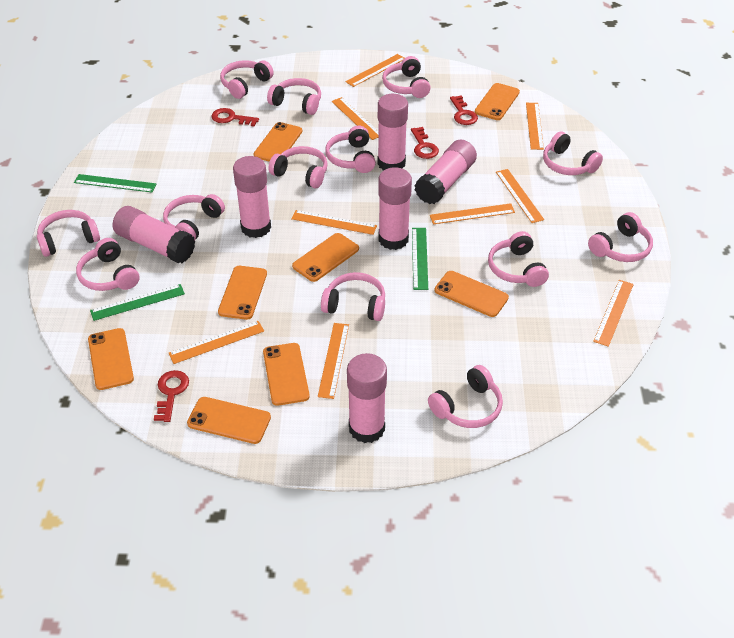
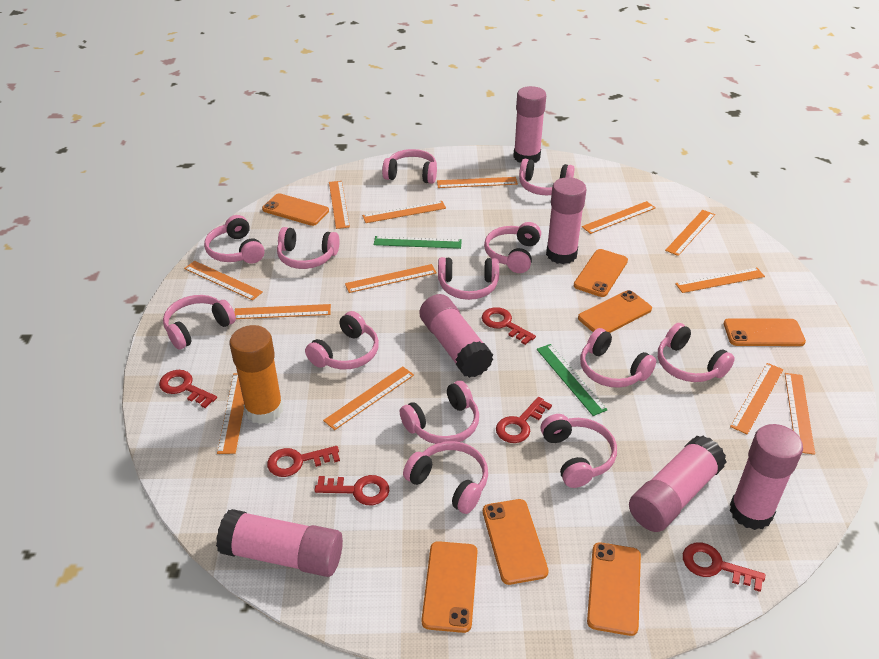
green ruler: 3 -> 2
orange glue stick: 0 -> 1
orange phone: 8 -> 7
orange ruler: 9 -> 13
red key: 4 -> 6

